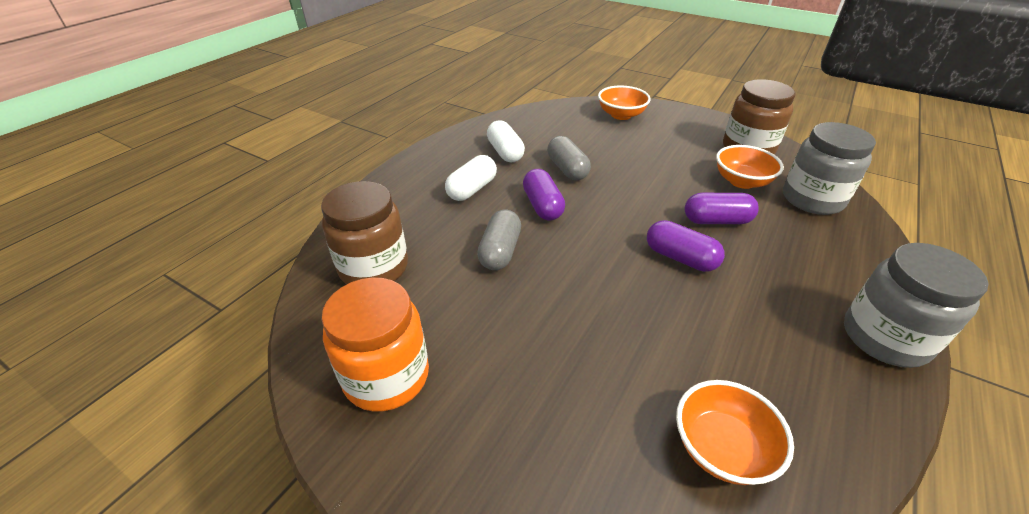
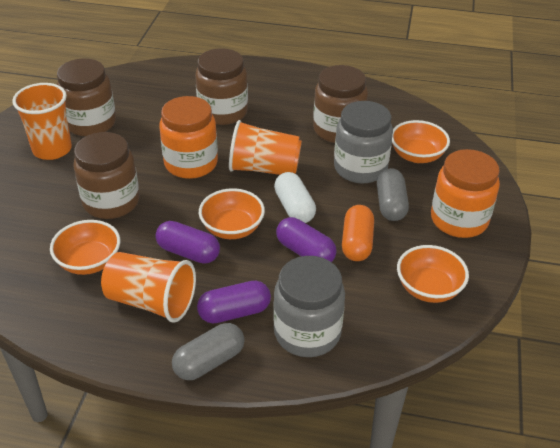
brown jar: 2 -> 4
orange bowl: 3 -> 4
orange capsule: 0 -> 1
orange cup: 0 -> 3
orange jar: 1 -> 2
white capsule: 2 -> 1

